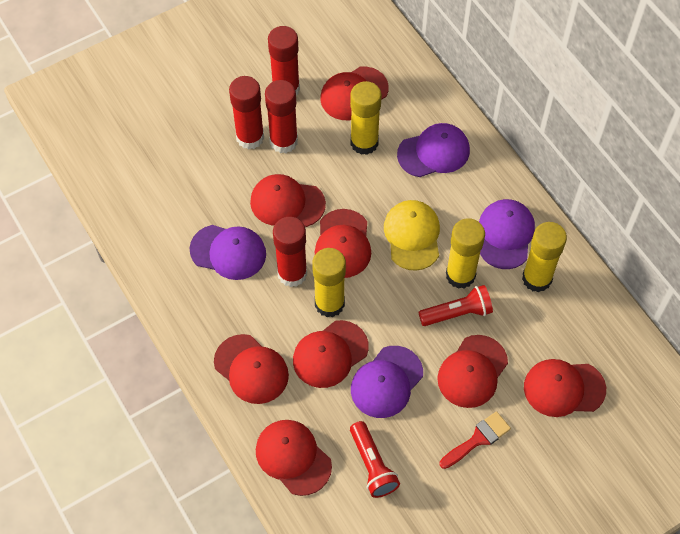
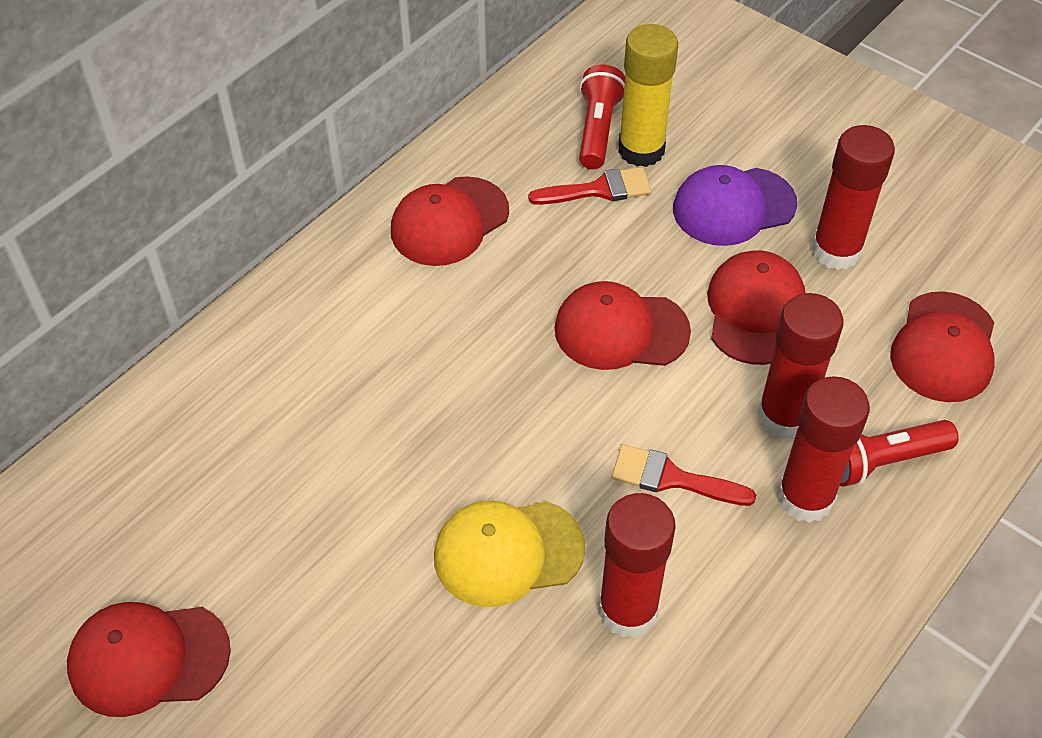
purple cap: 4 -> 1
red brush: 1 -> 2
red cap: 8 -> 5
yellow glue stick: 4 -> 1

